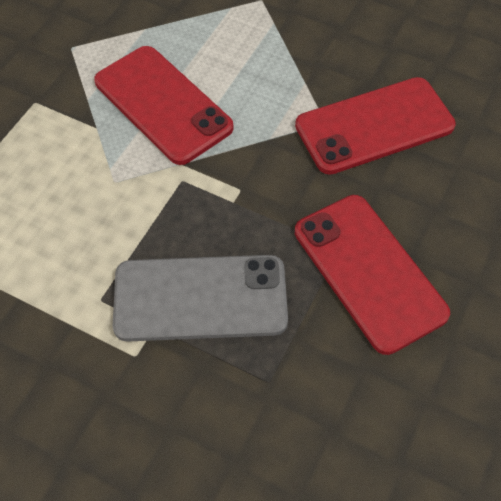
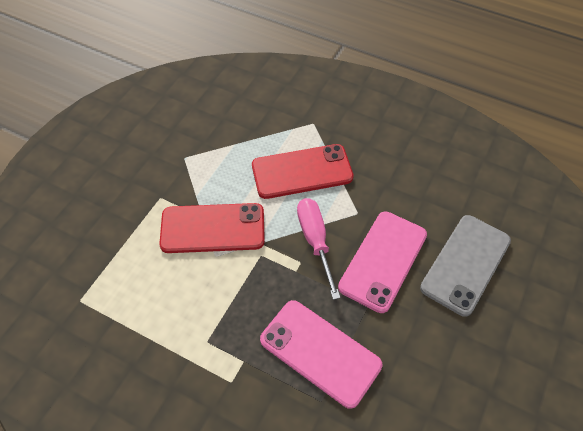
pink phone: 0 -> 2
pink screwdriver: 0 -> 1
red phone: 3 -> 2

